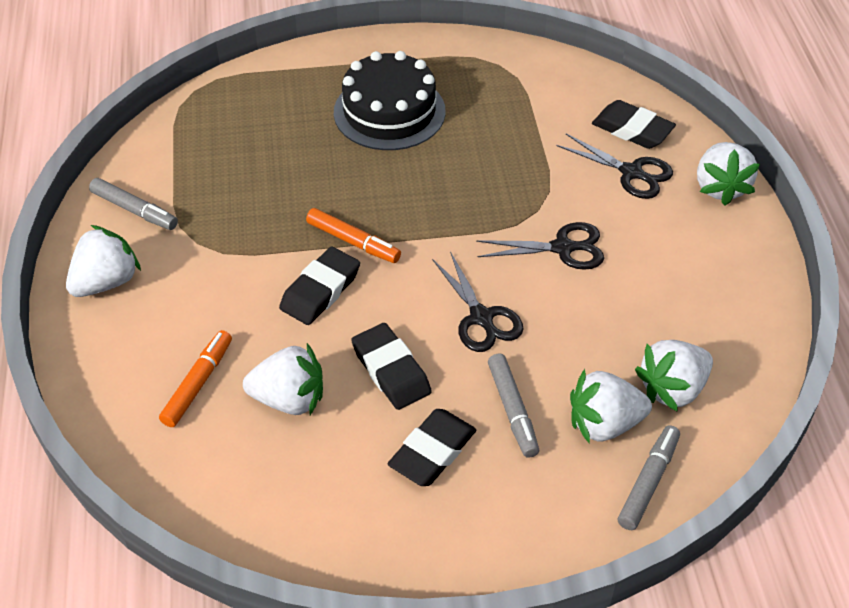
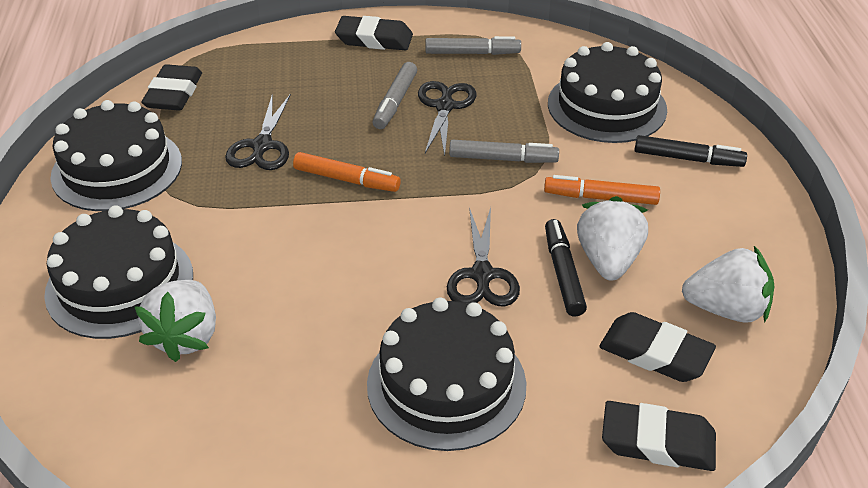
black cake: 1 -> 4
black marker: 0 -> 2
white strawberry: 5 -> 3

